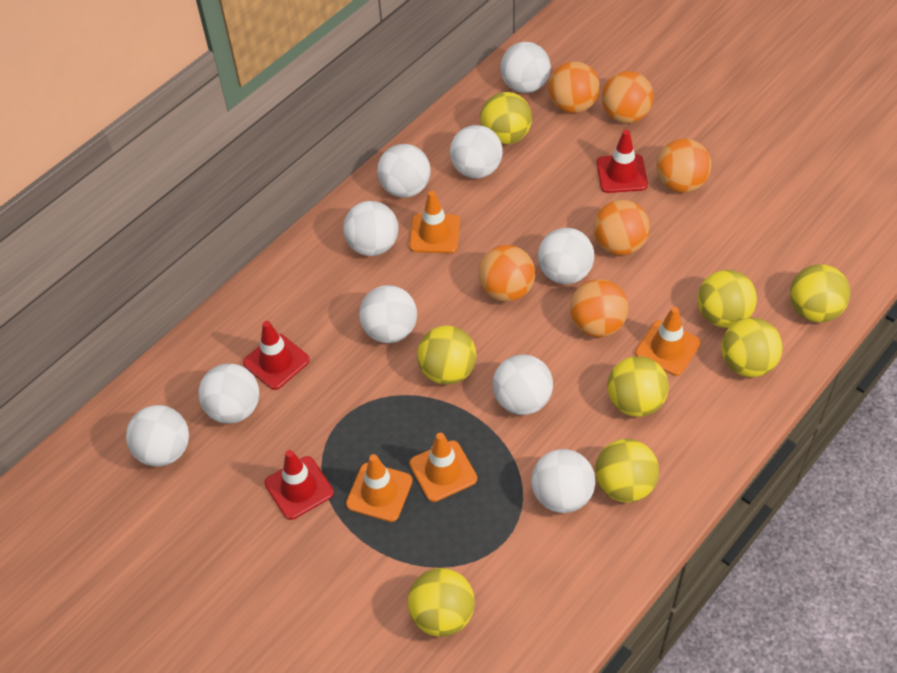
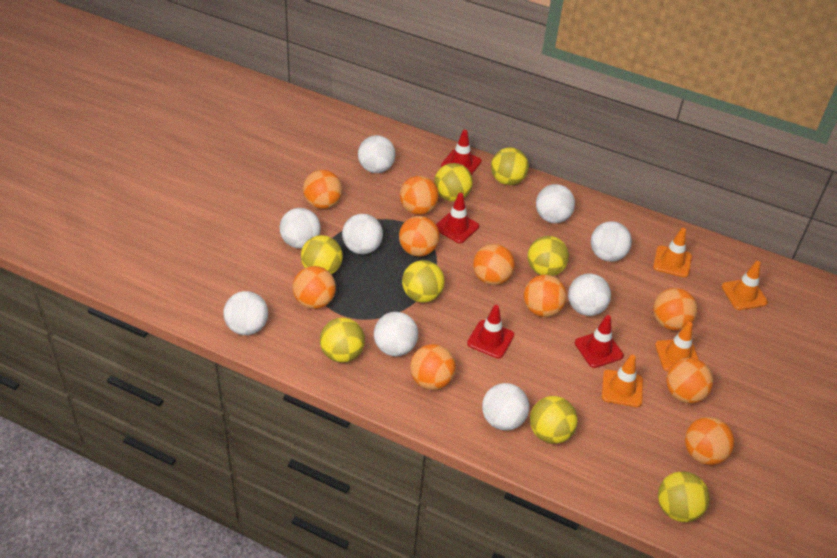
orange ball: 6 -> 10
red traffic cone: 3 -> 4
white ball: 10 -> 9

